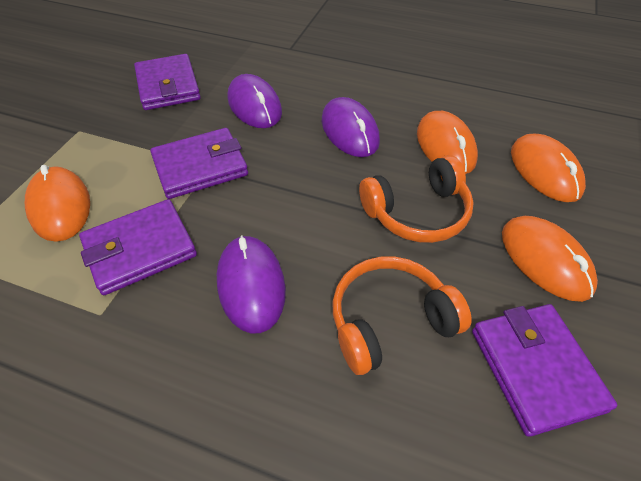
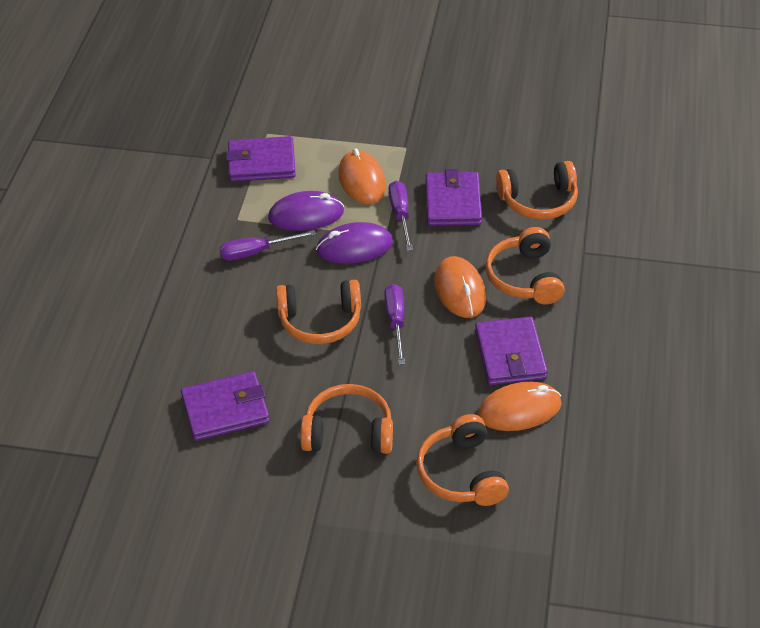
orange headphones: 2 -> 5
orange mouse: 4 -> 3
purple mouse: 3 -> 2
purple screwdriver: 0 -> 3

